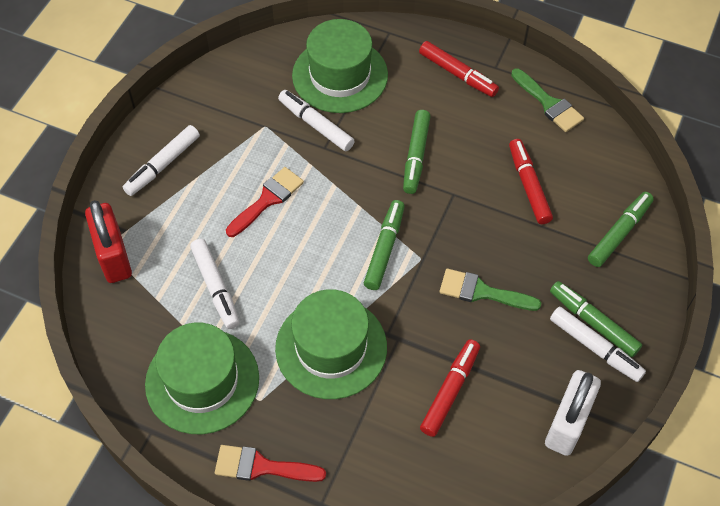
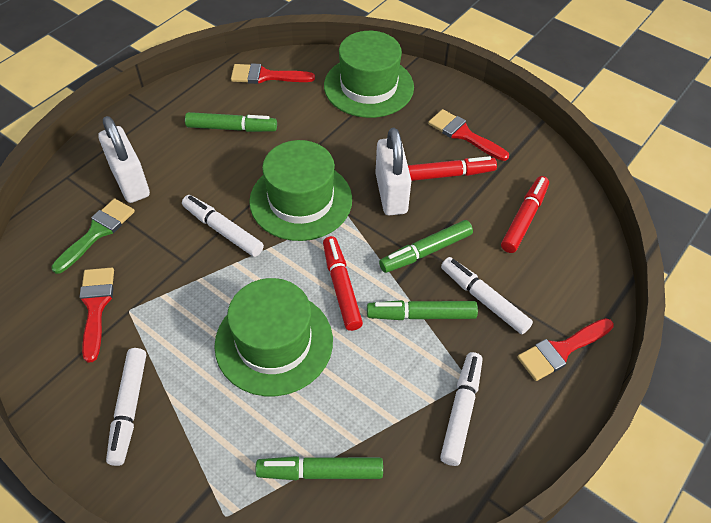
green brush: 2 -> 1
red brush: 2 -> 4
red padlock: 1 -> 0
white padlock: 1 -> 2

